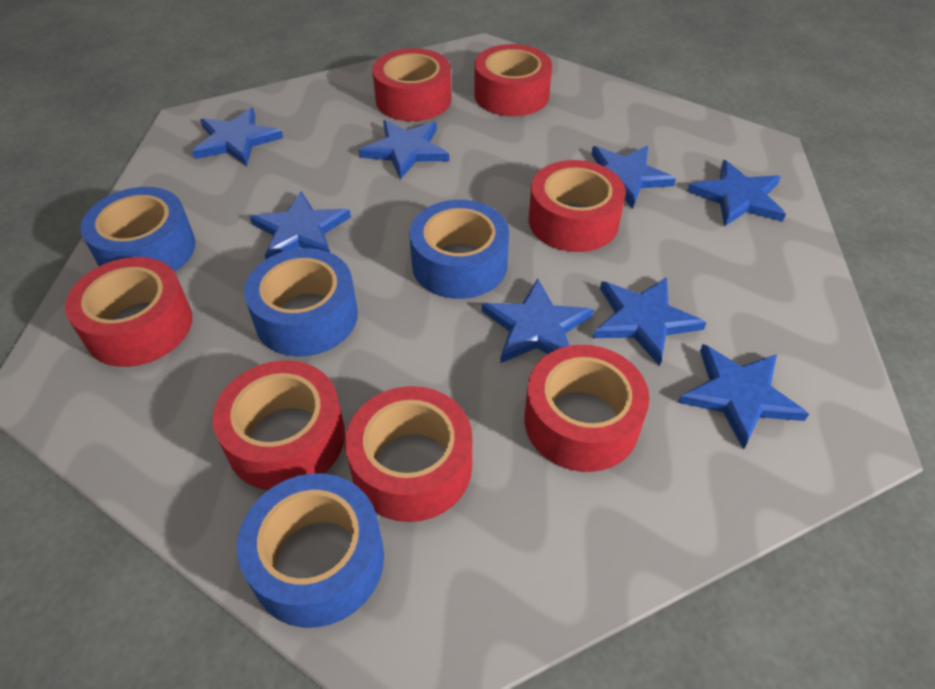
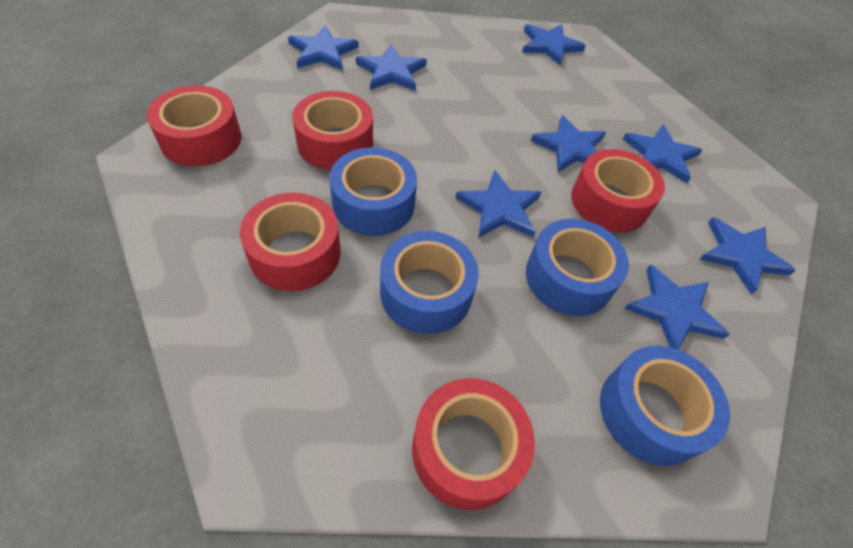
red tape: 7 -> 5

